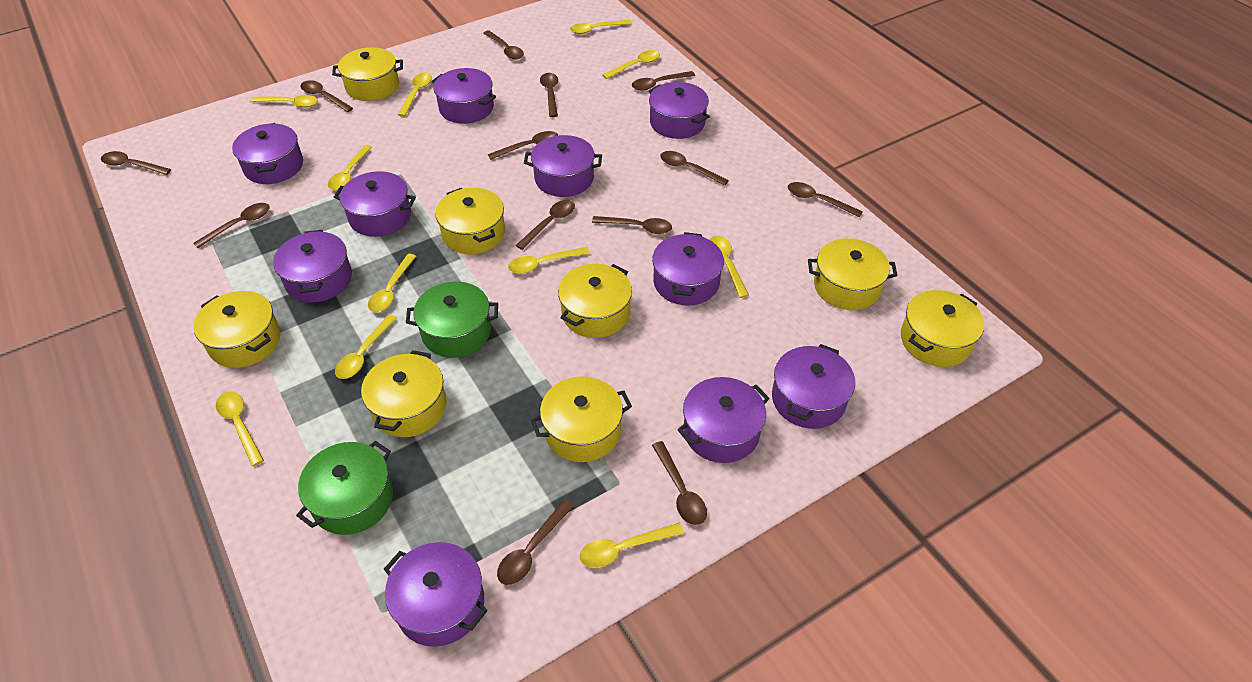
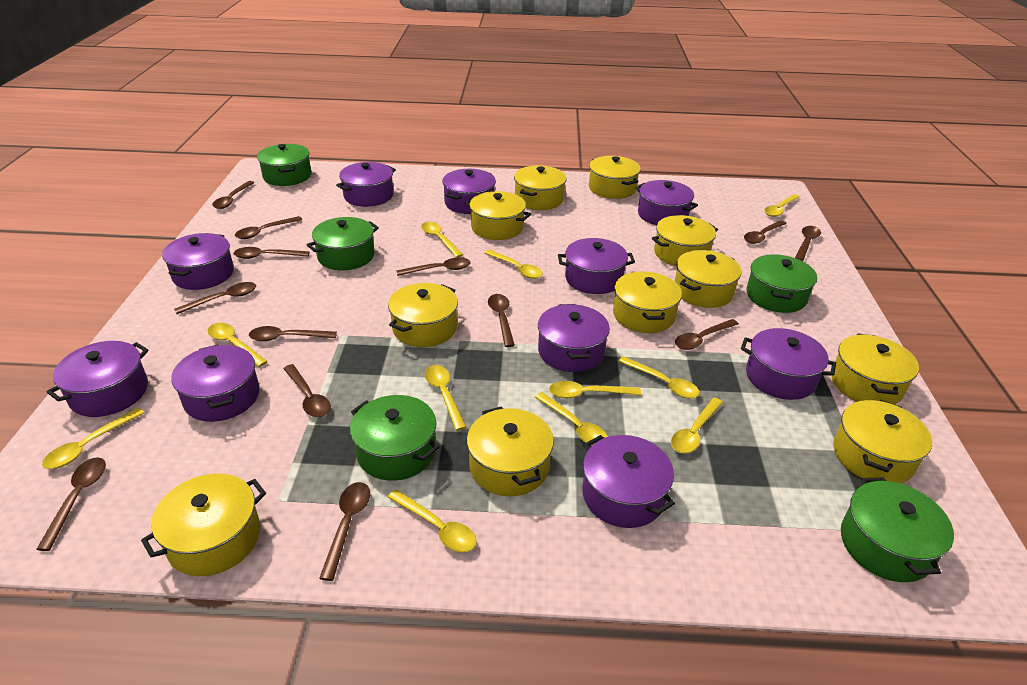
green pot: 2 -> 5
yellow pot: 8 -> 11

